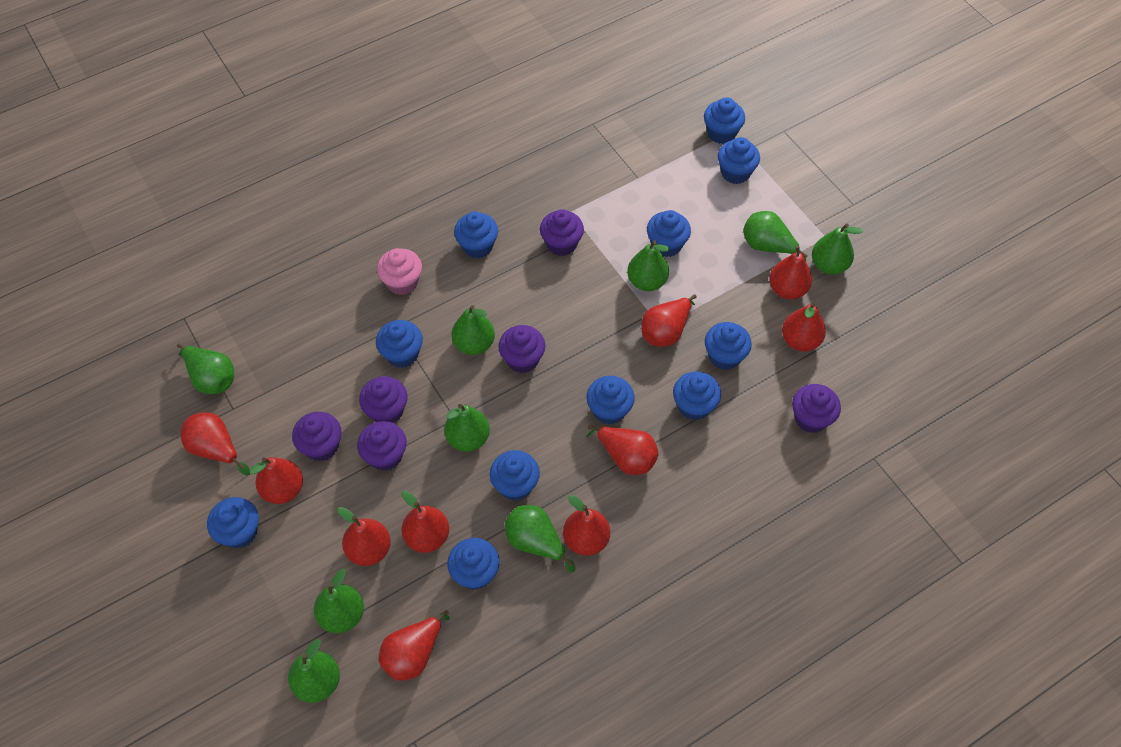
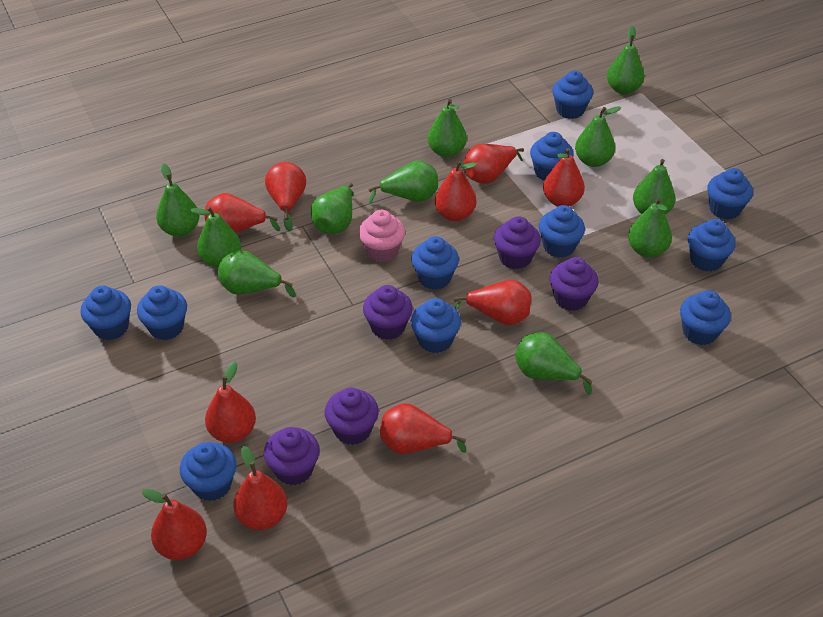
green pear: 9 -> 11
purple cupcake: 6 -> 5

